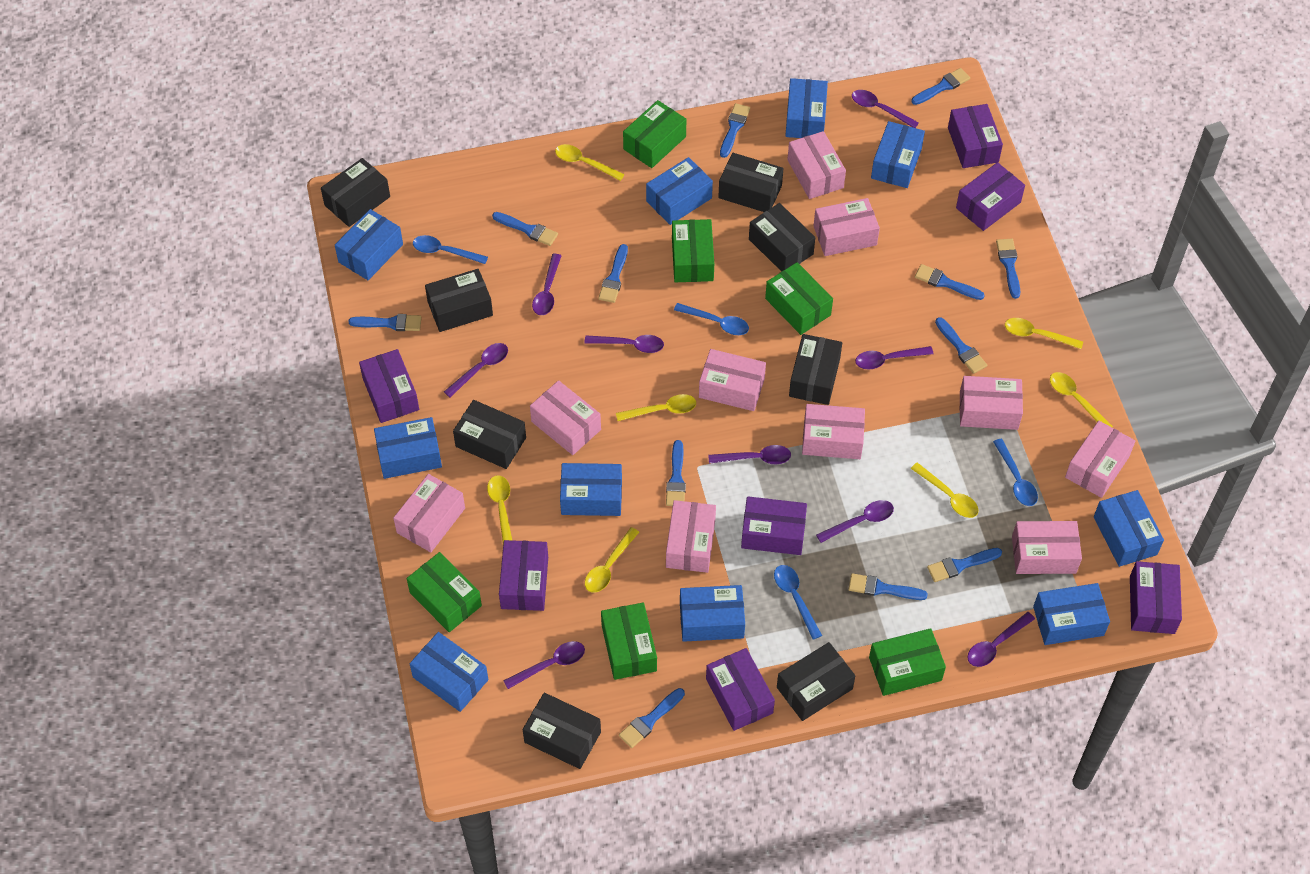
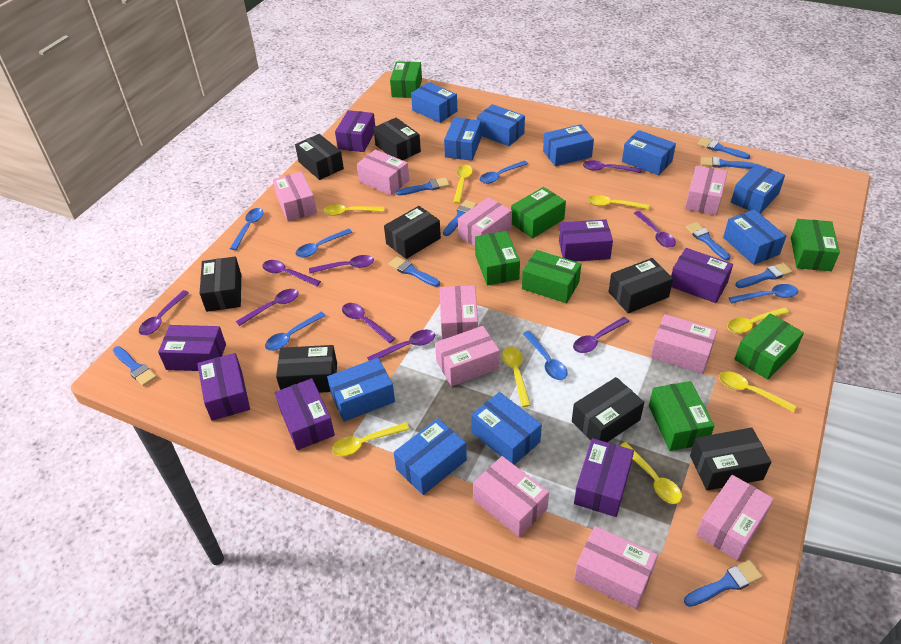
blue brush: 12 -> 9
blue spoon: 4 -> 6
green box: 6 -> 7
yellow spoon: 7 -> 8

